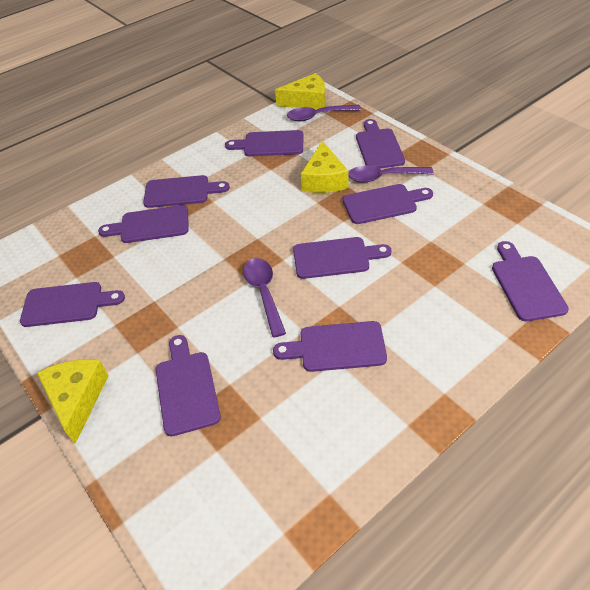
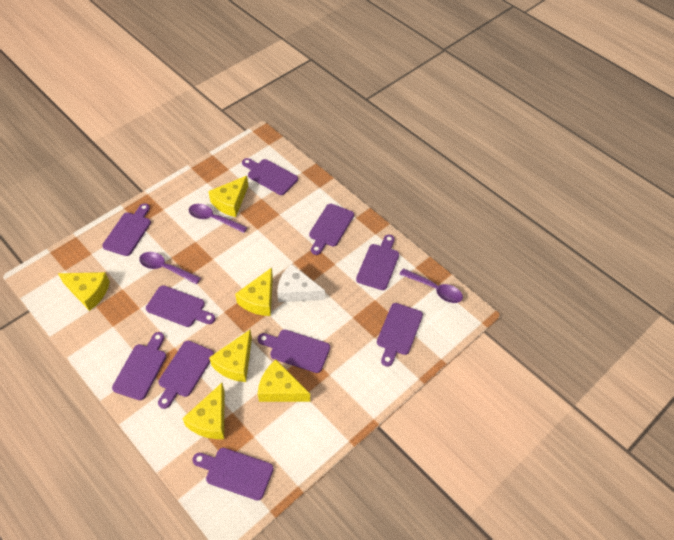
white cheese: 0 -> 1
yellow cheese: 3 -> 6

